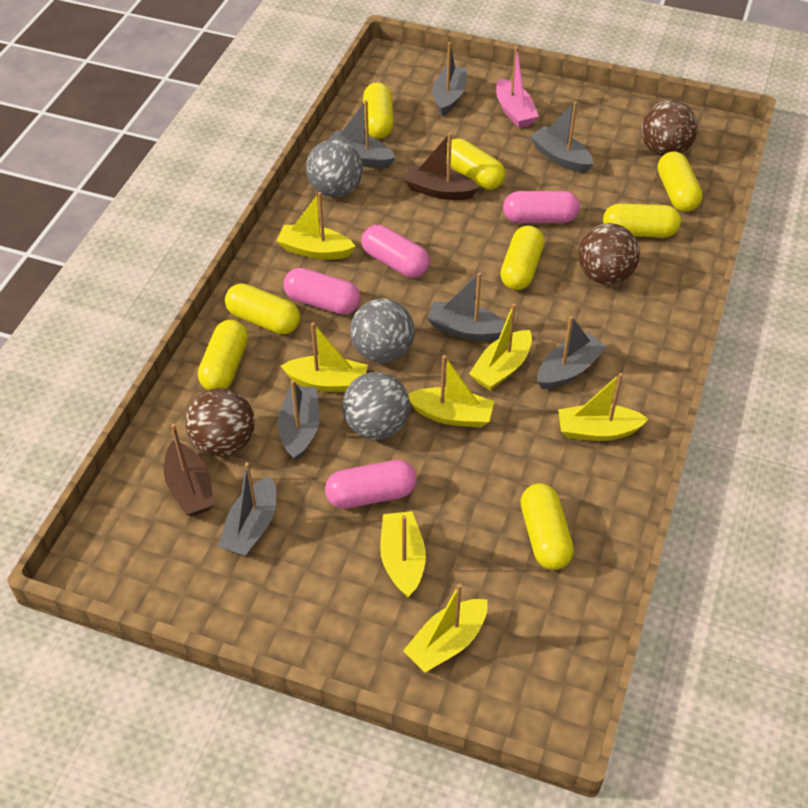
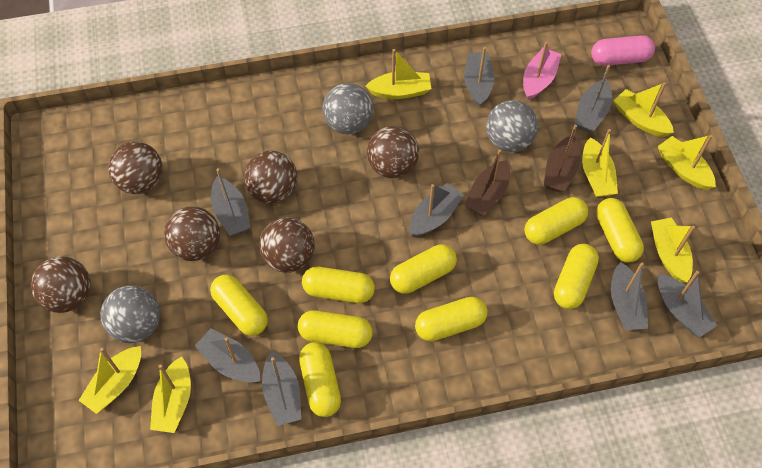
brown ball: 3 -> 6
grey boat: 7 -> 8
pink capsule: 4 -> 1
yellow capsule: 8 -> 9

